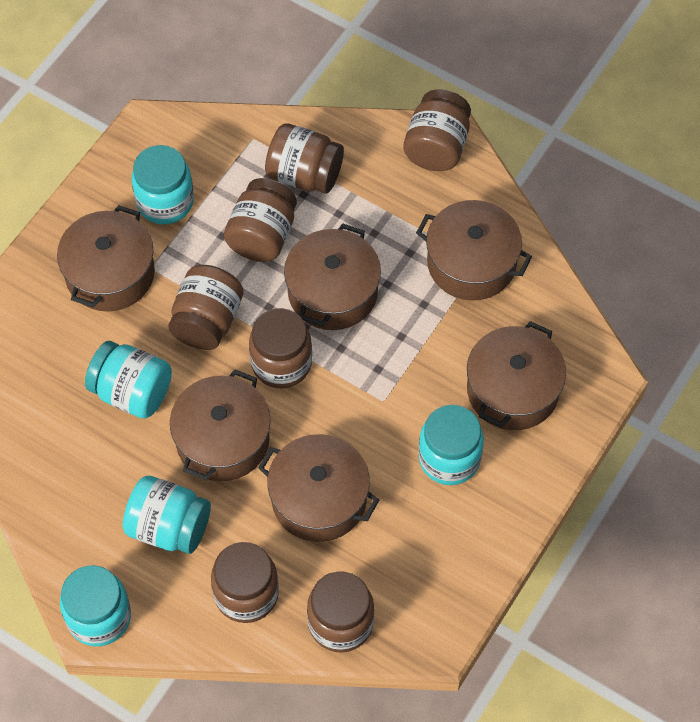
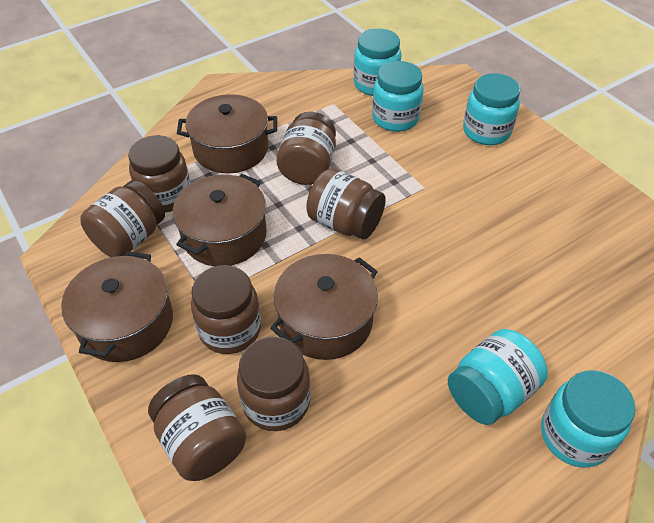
brown pot: 6 -> 4

